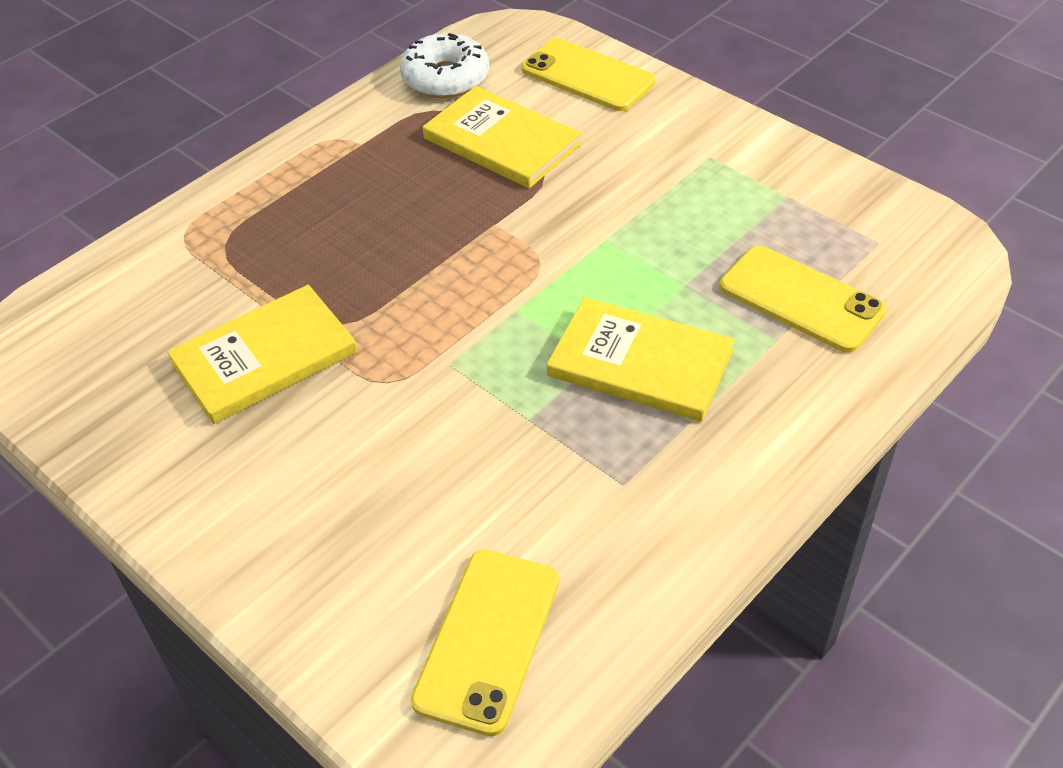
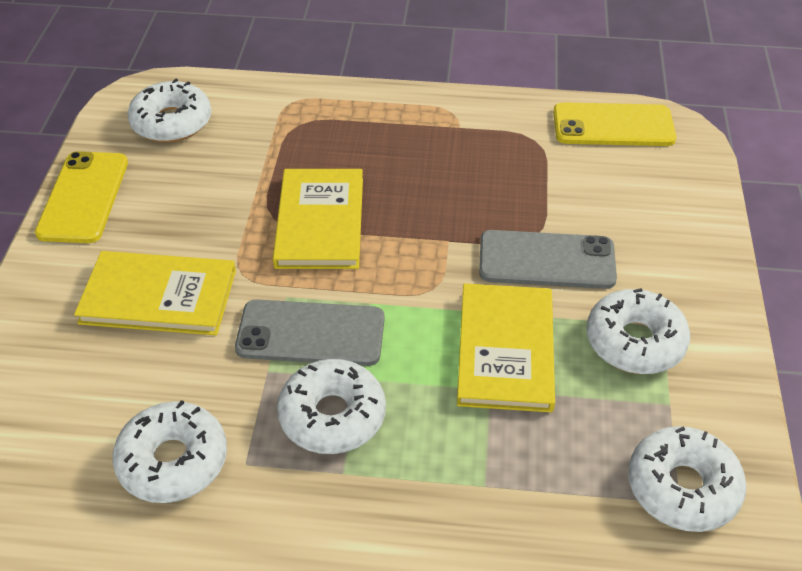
grey phone: 0 -> 2
white donut: 1 -> 5
yellow phone: 3 -> 2

